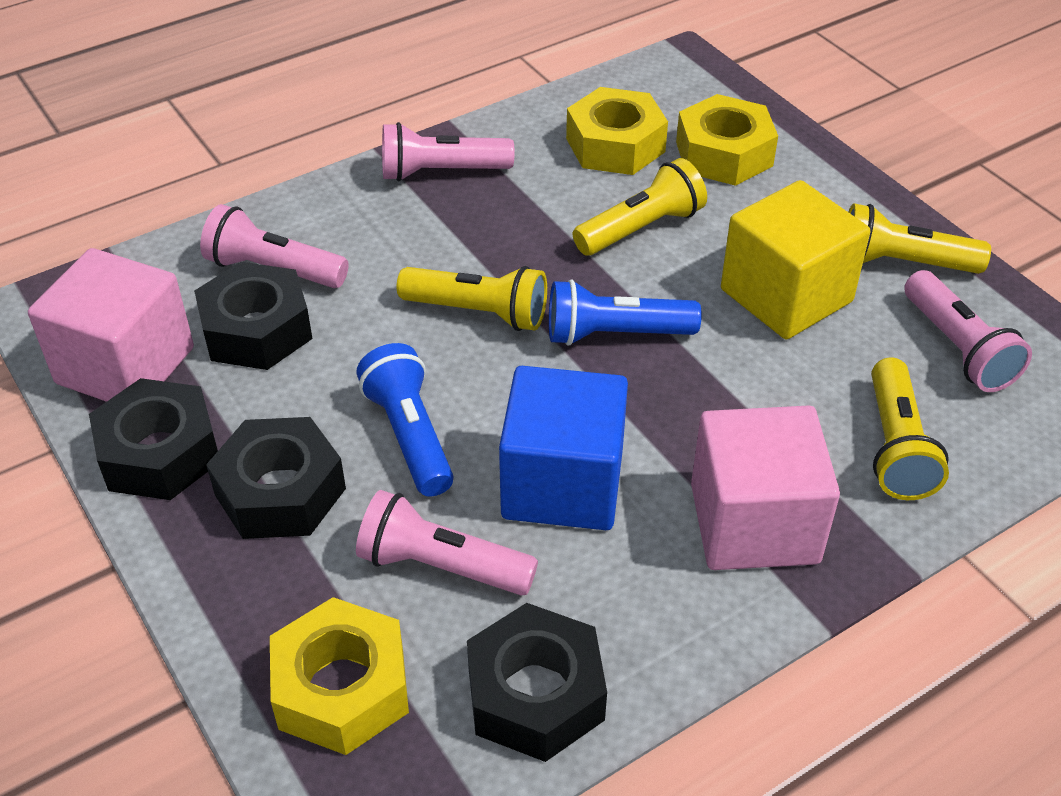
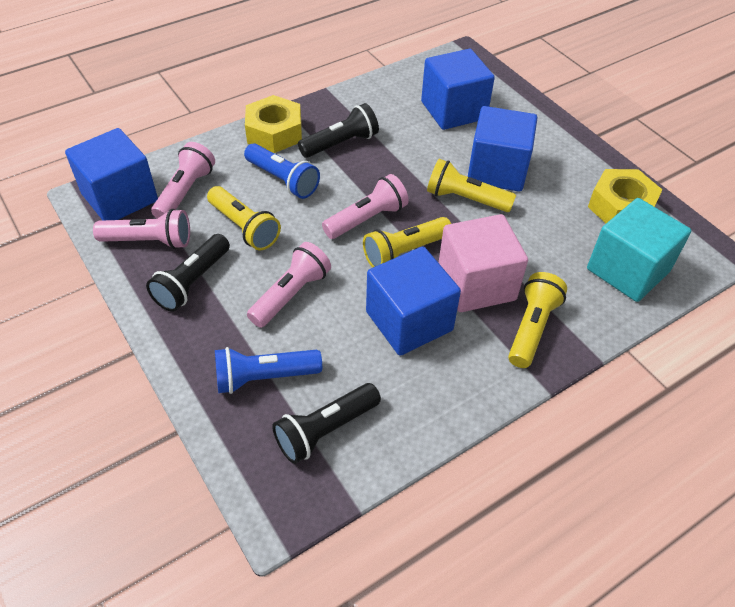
black flashlight: 0 -> 3
black nut: 4 -> 0
blue cube: 1 -> 4
pink cube: 2 -> 1
turquoise cube: 0 -> 1
yellow cube: 1 -> 0
yellow nut: 3 -> 2

